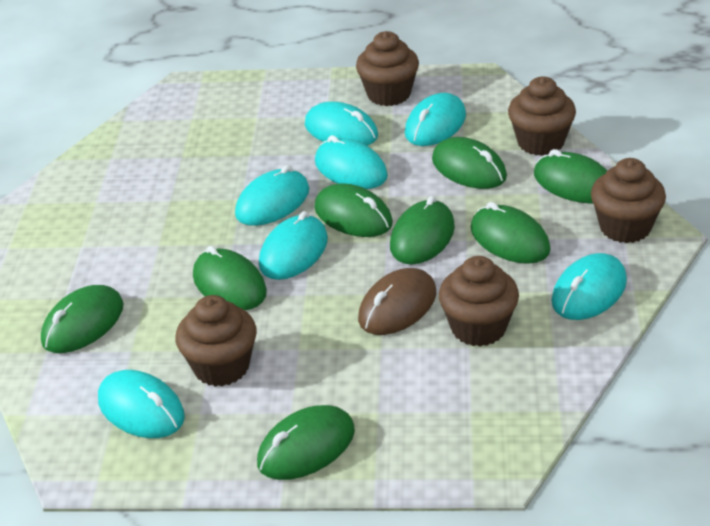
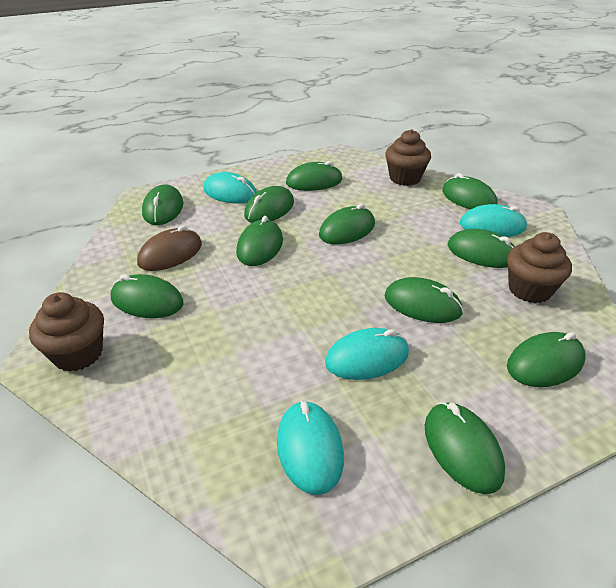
brown cupcake: 5 -> 3
green mouse: 8 -> 11
turquoise mouse: 7 -> 4

